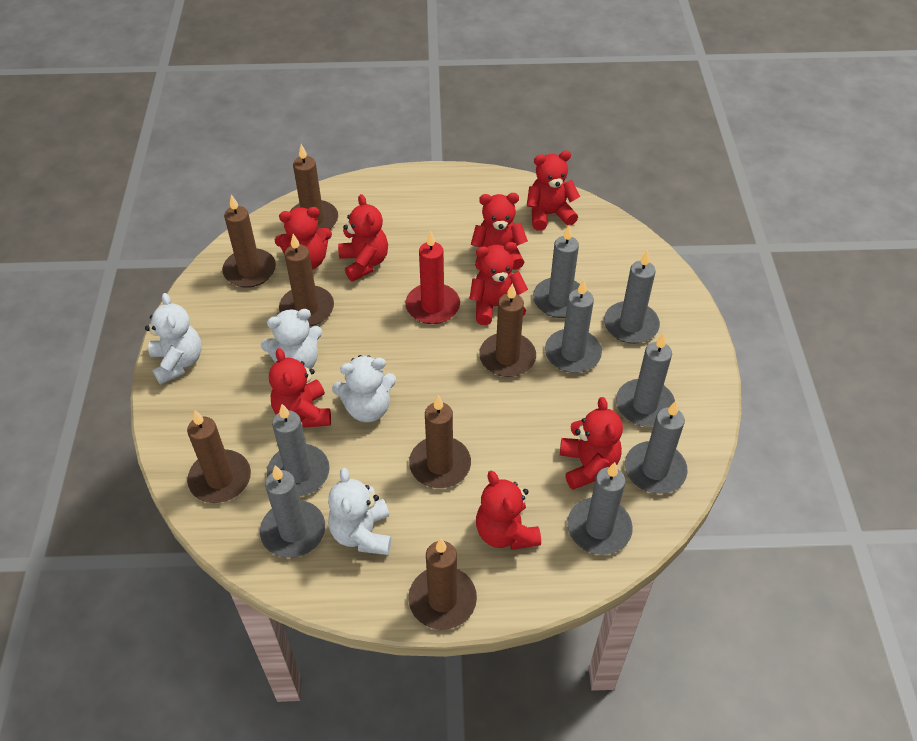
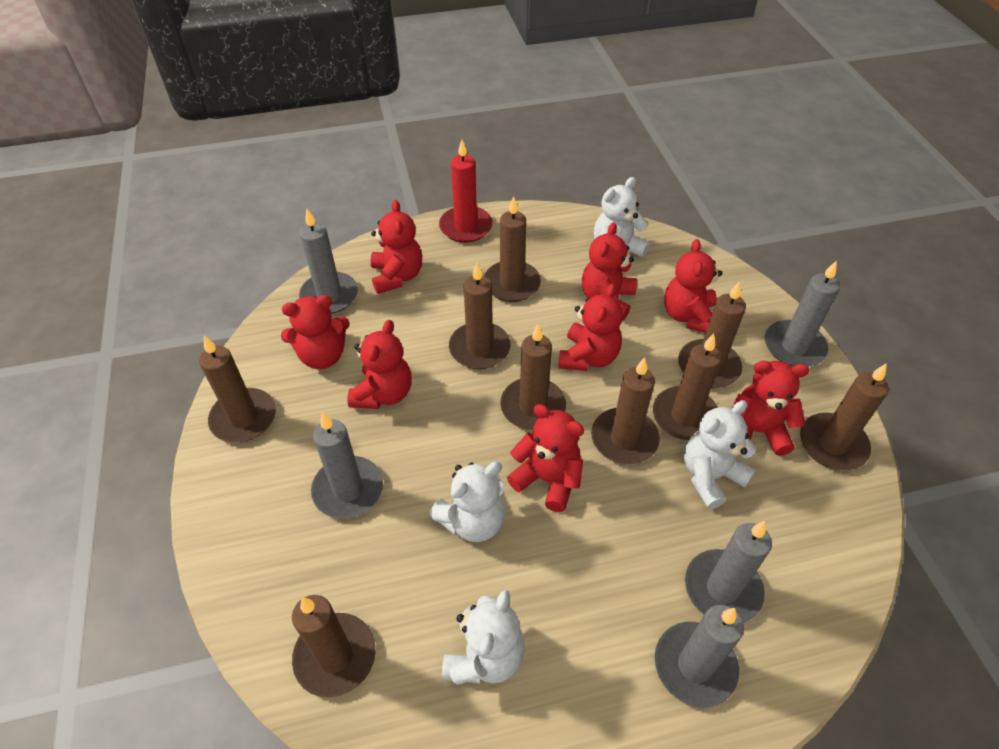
brown candle: 7 -> 9
grey candle: 8 -> 5

